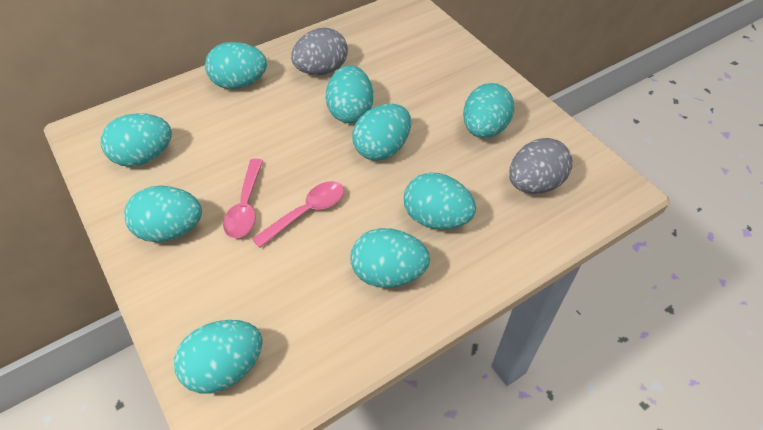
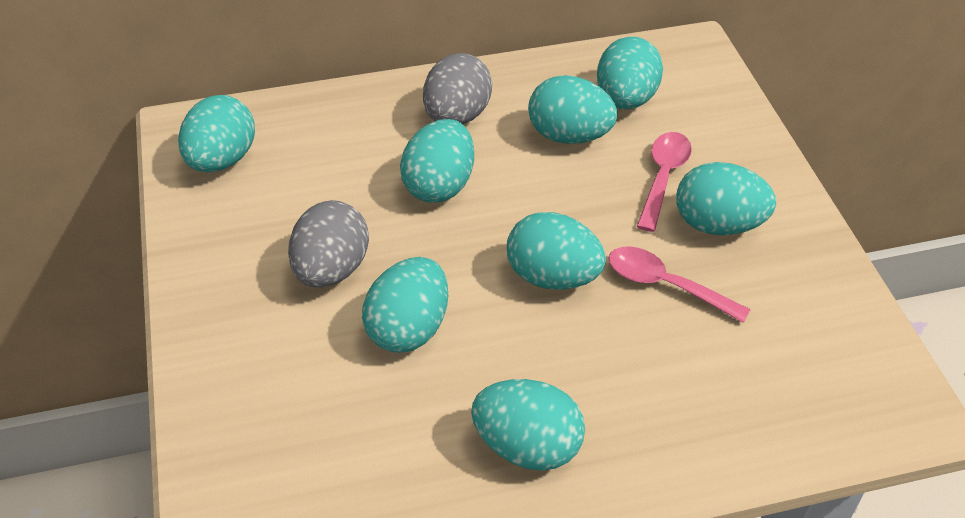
turquoise egg: 9 -> 8

